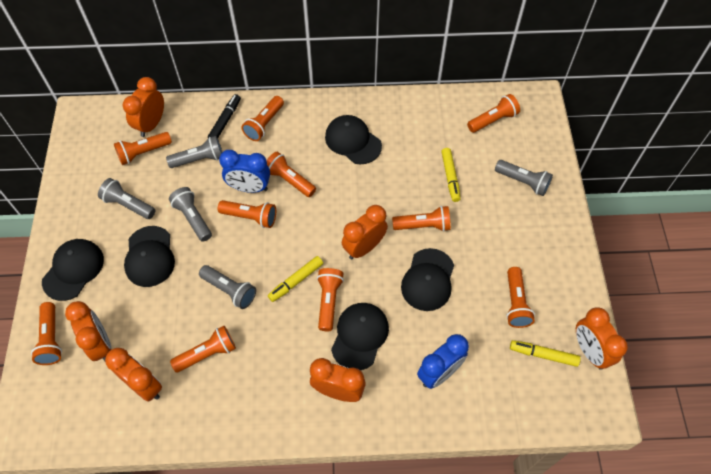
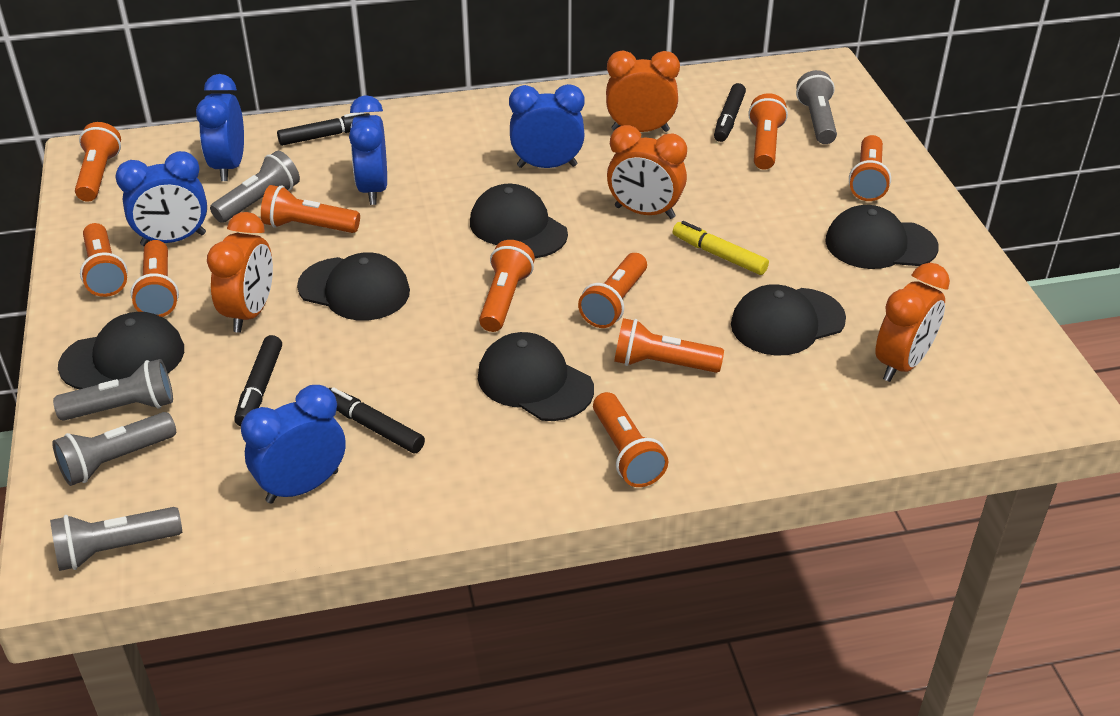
black cap: 5 -> 6
black marker: 1 -> 4
blue clock: 2 -> 5
orange clock: 6 -> 4
yellow marker: 3 -> 1

